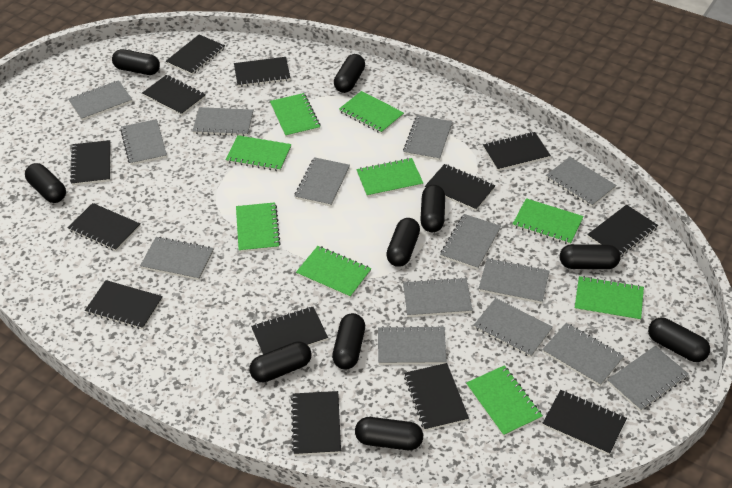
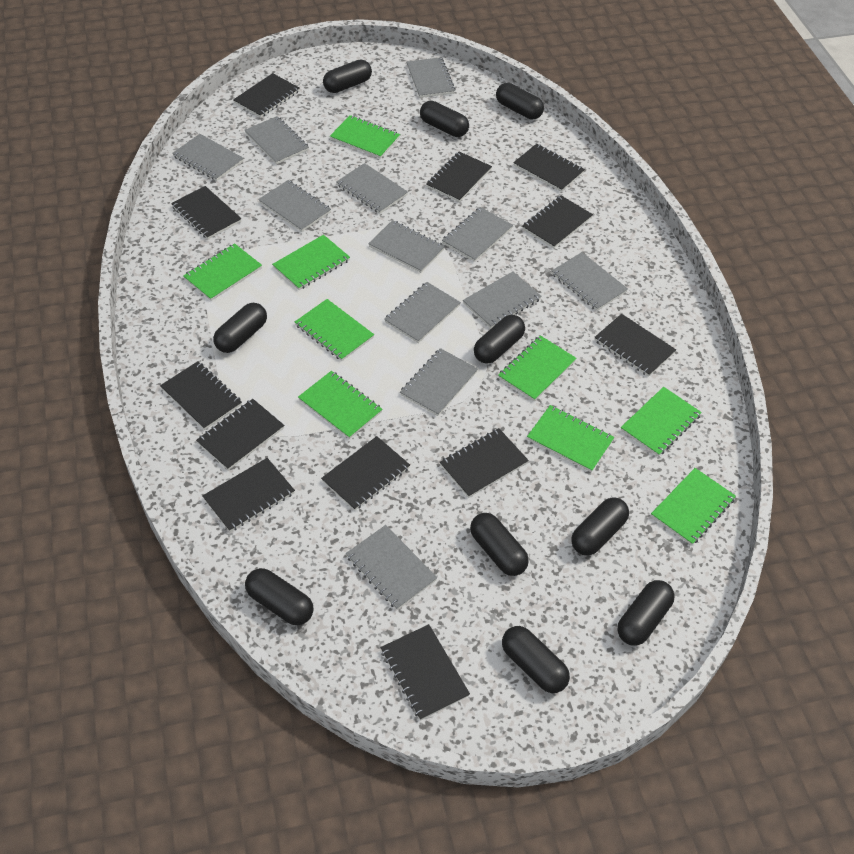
black notebook: 13 -> 12
grey notebook: 14 -> 12

